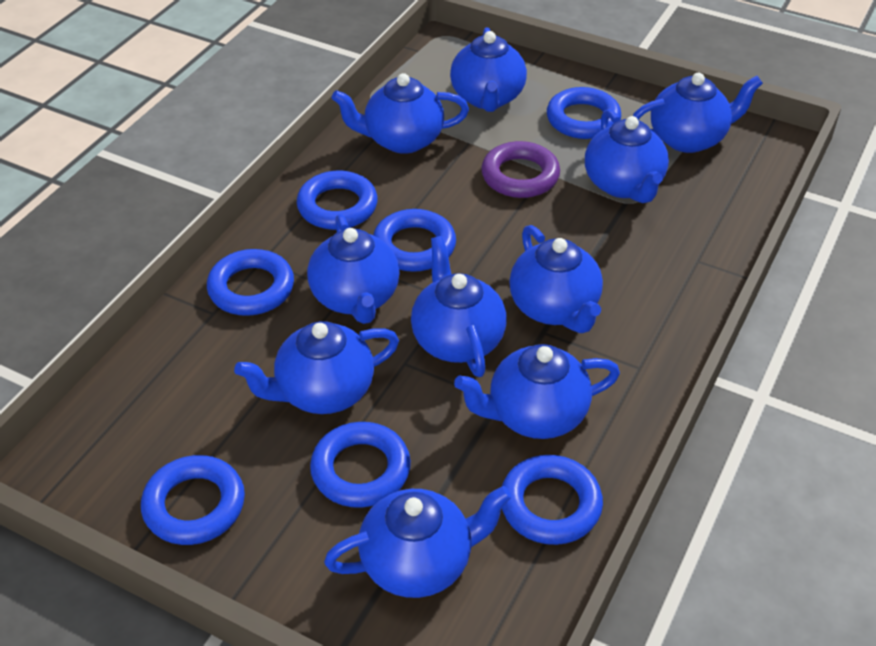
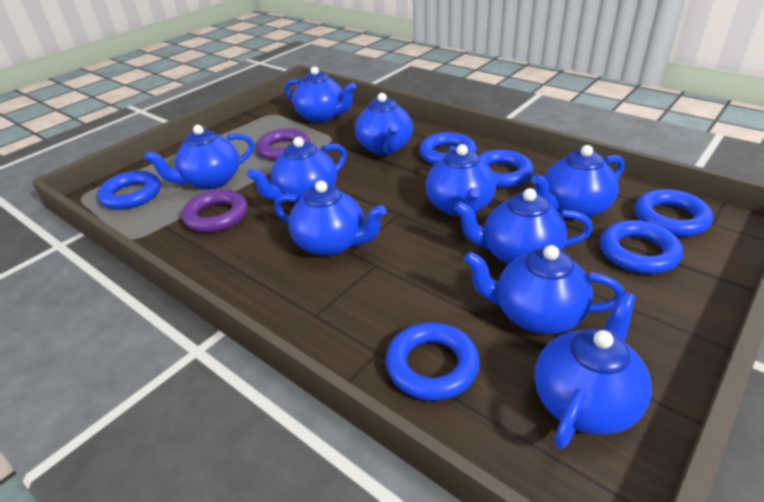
blue ring: 7 -> 6
purple ring: 1 -> 2

